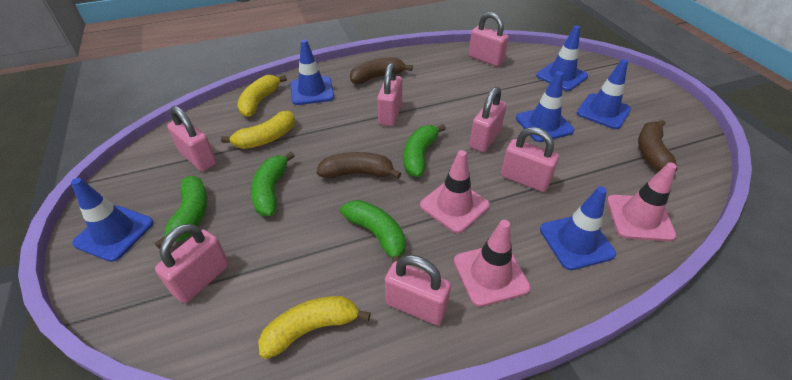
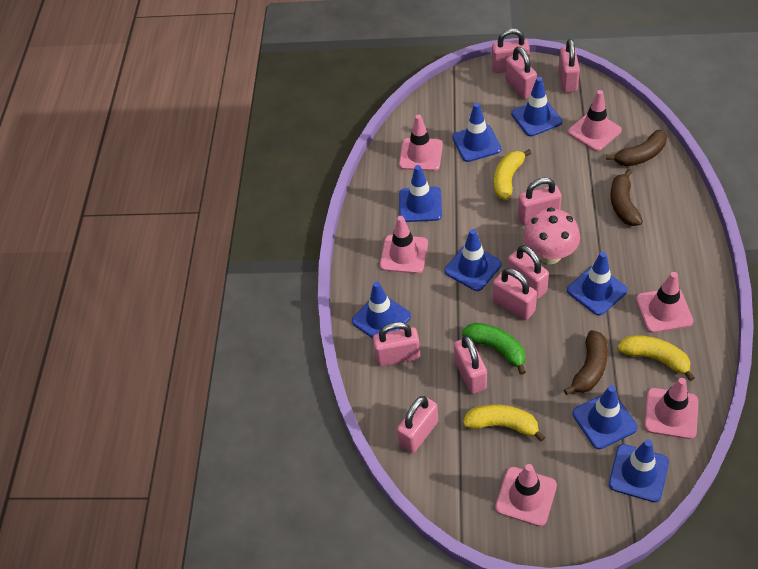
blue traffic cone: 6 -> 8
green banana: 4 -> 1
pink mushroom: 0 -> 1
pink padlock: 7 -> 9
pink traffic cone: 3 -> 6

